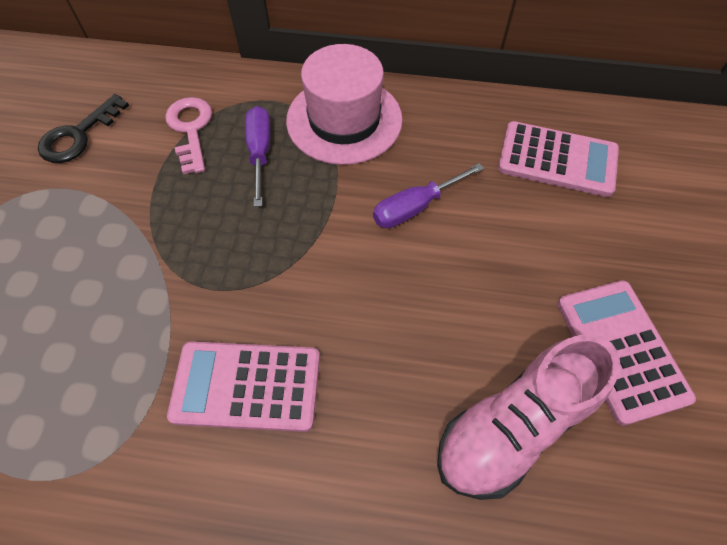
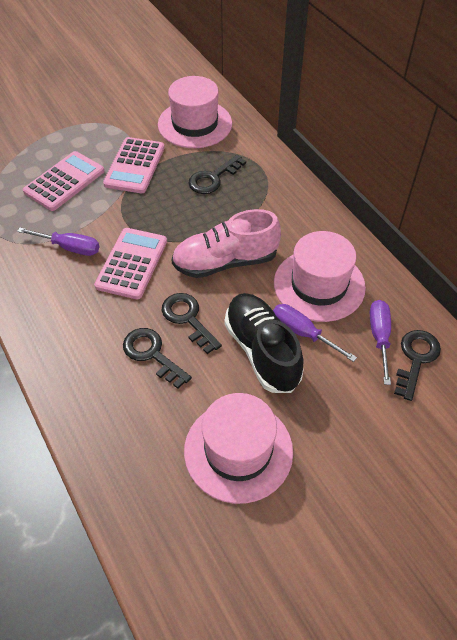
black key: 1 -> 4
black shoe: 0 -> 1
pink hat: 1 -> 3
pink key: 1 -> 0
purple screwdriver: 2 -> 3

